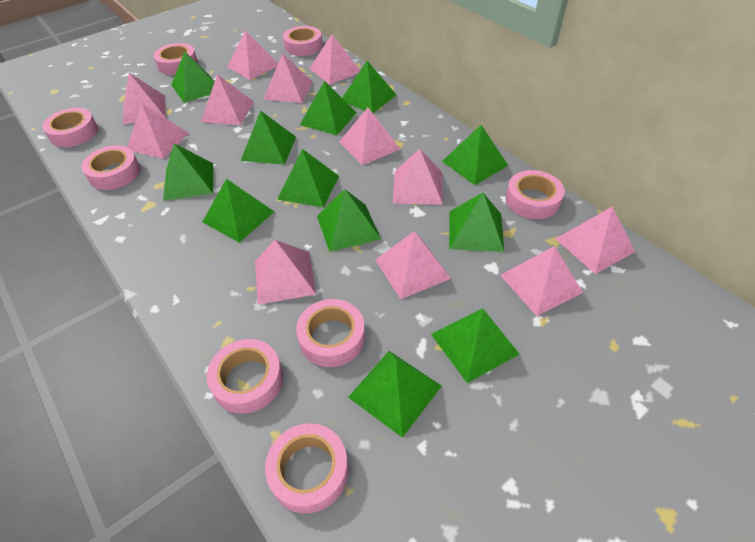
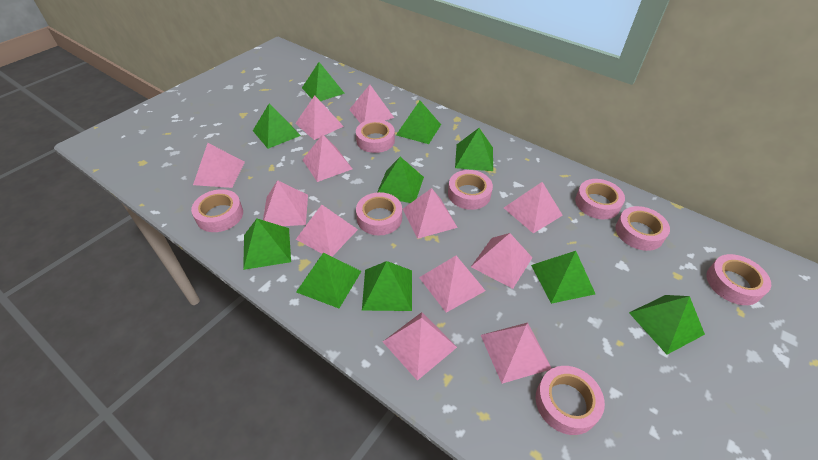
green pyramid: 12 -> 10

